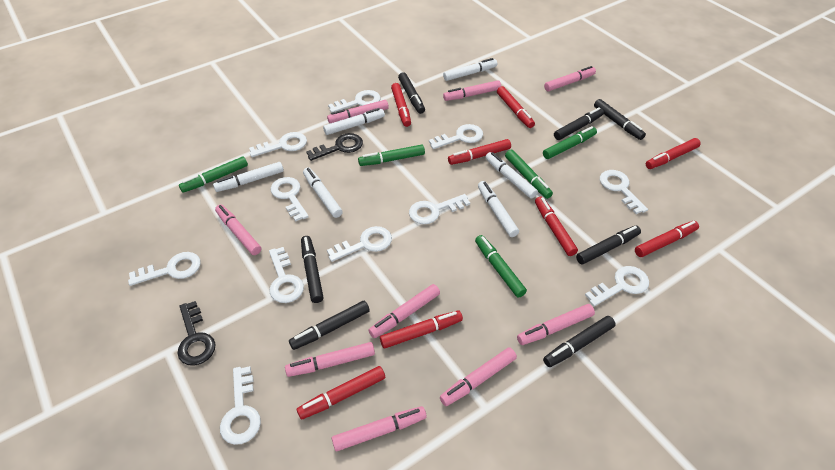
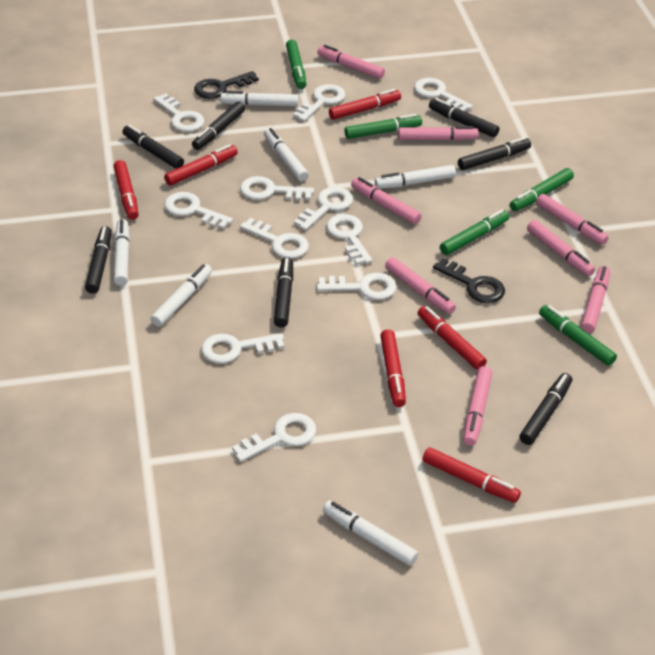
pink marker: 9 -> 8
red marker: 8 -> 6

